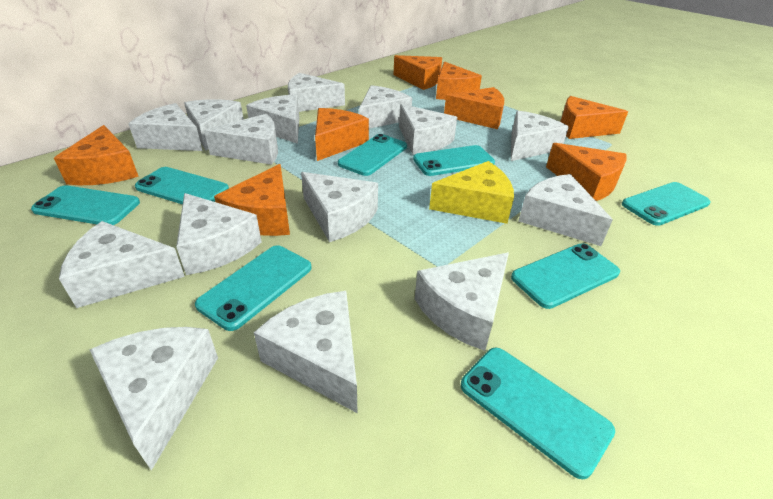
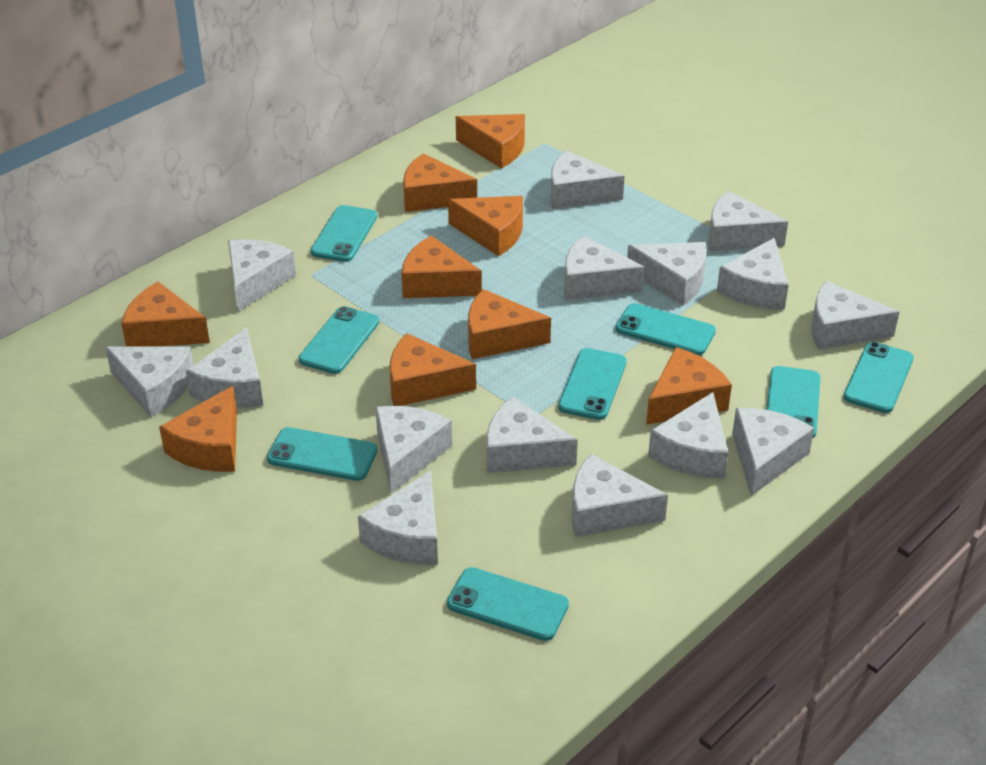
orange cheese: 8 -> 9
yellow cheese: 1 -> 0

